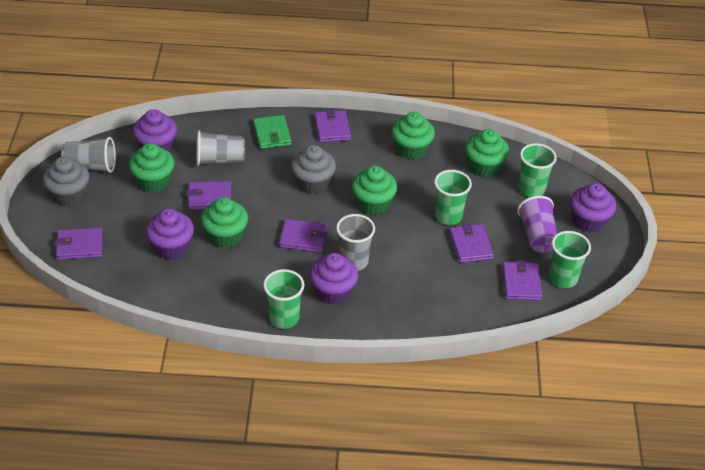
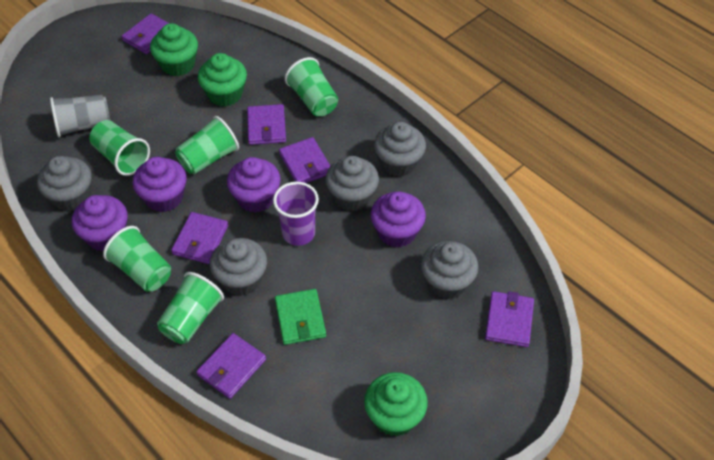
green cup: 4 -> 5
green cupcake: 5 -> 3
grey cup: 3 -> 1
grey cupcake: 2 -> 5

